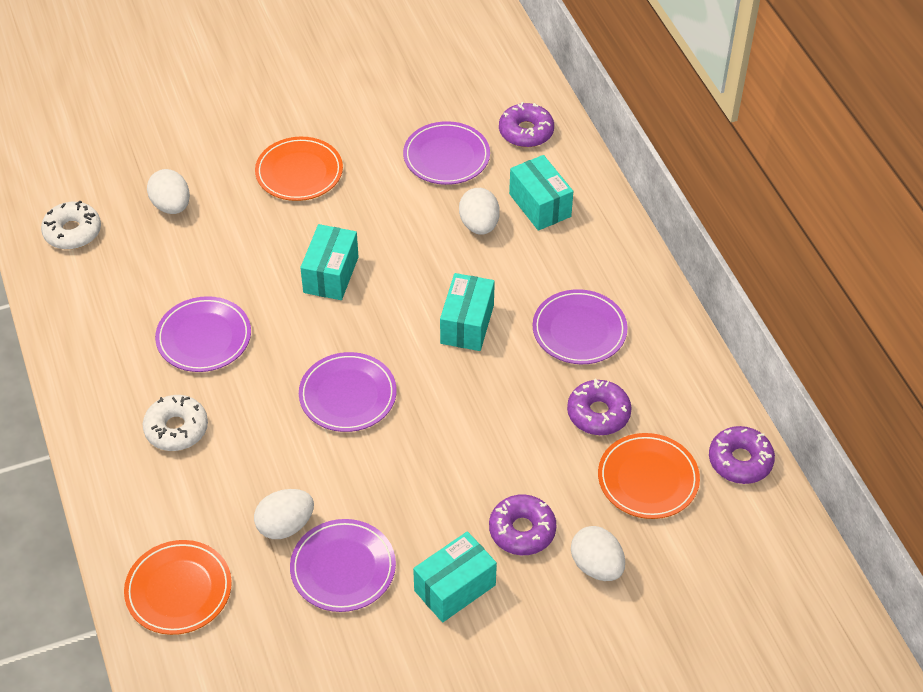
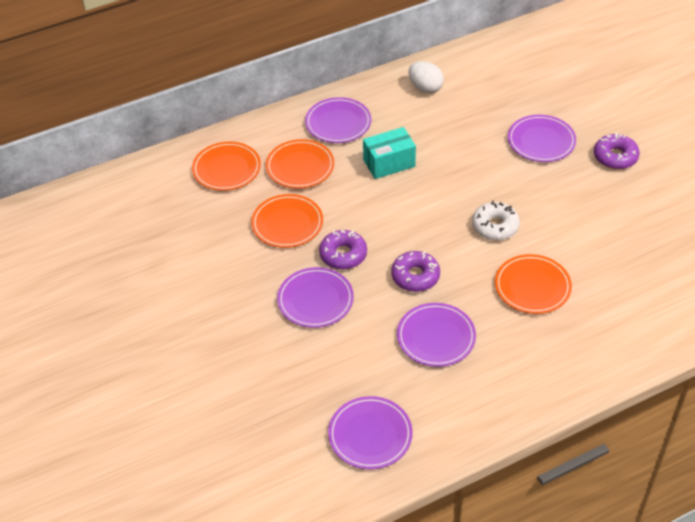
orange plate: 3 -> 4
purple donut: 4 -> 3
turquoise box: 4 -> 1
white donut: 2 -> 1
white egg: 4 -> 1

